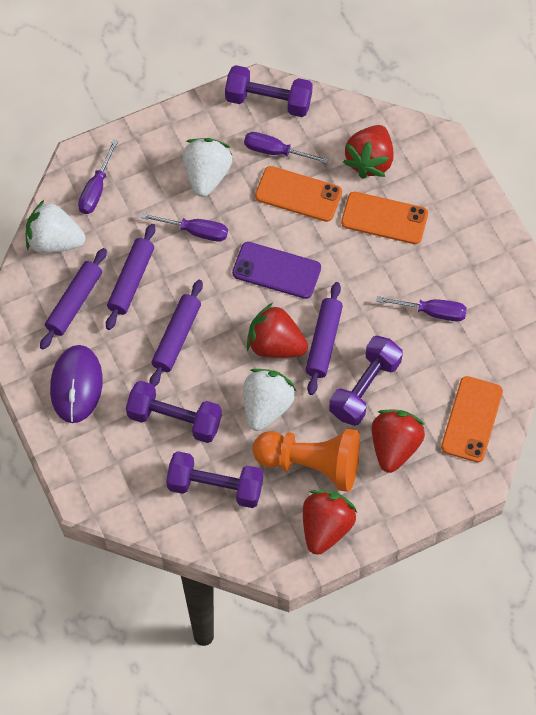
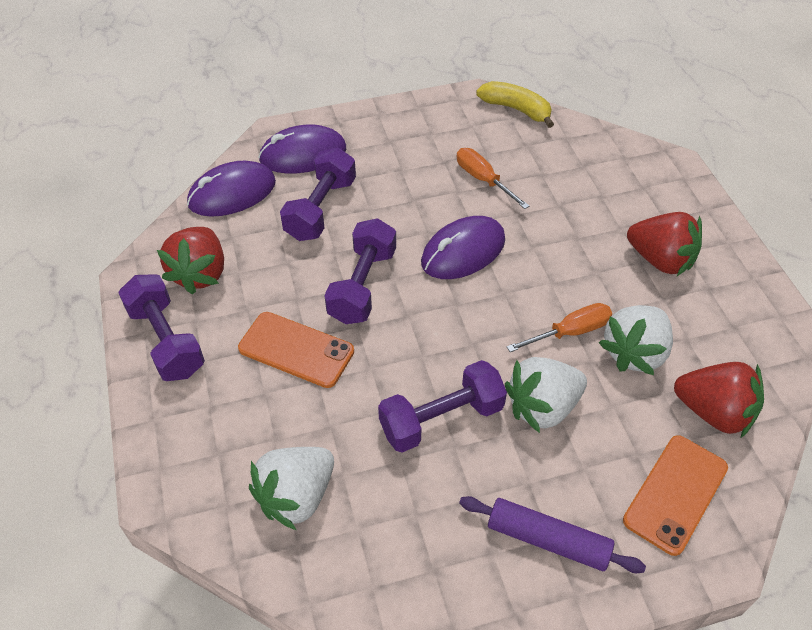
orange pawn: 1 -> 0
orange phone: 3 -> 2
orange screwdriver: 0 -> 2
purple mouse: 1 -> 3
purple phone: 1 -> 0
purple rolling pin: 4 -> 1
purple screwdriver: 4 -> 0
red strawberry: 4 -> 3
yellow banana: 0 -> 1

